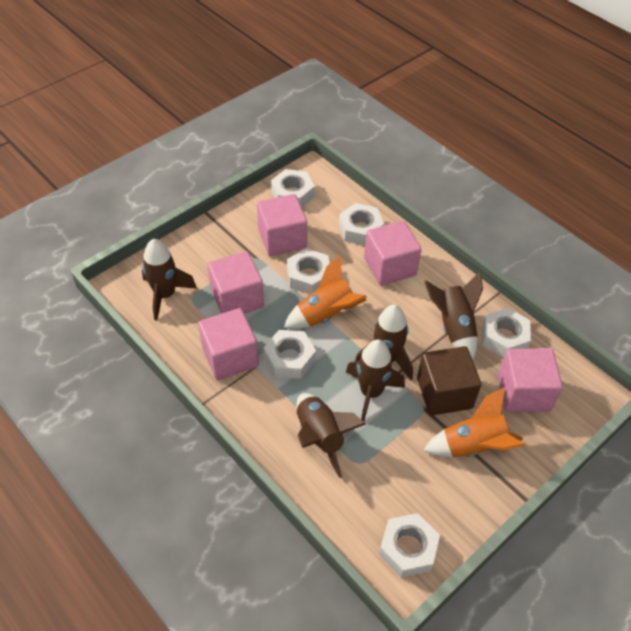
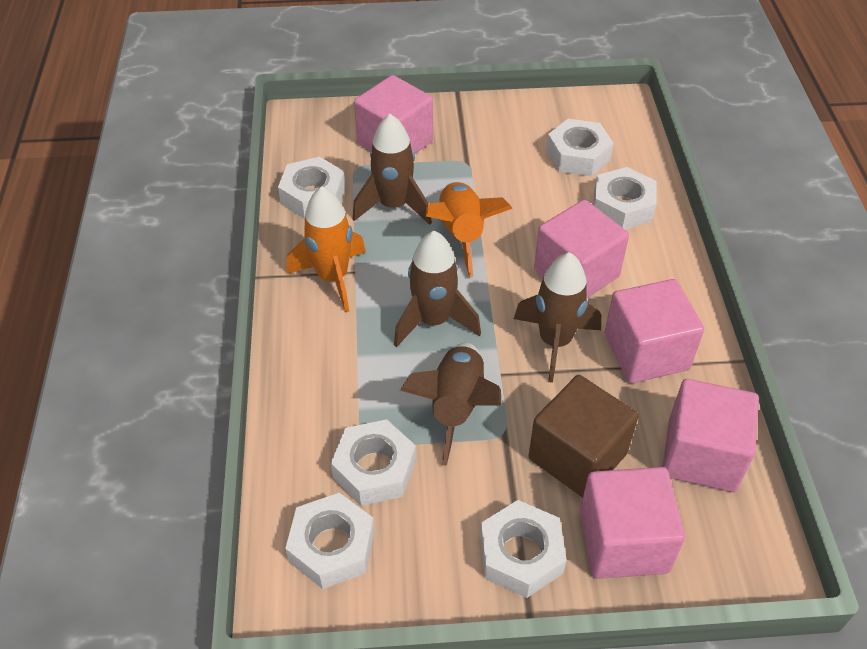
brown rocket: 5 -> 4

